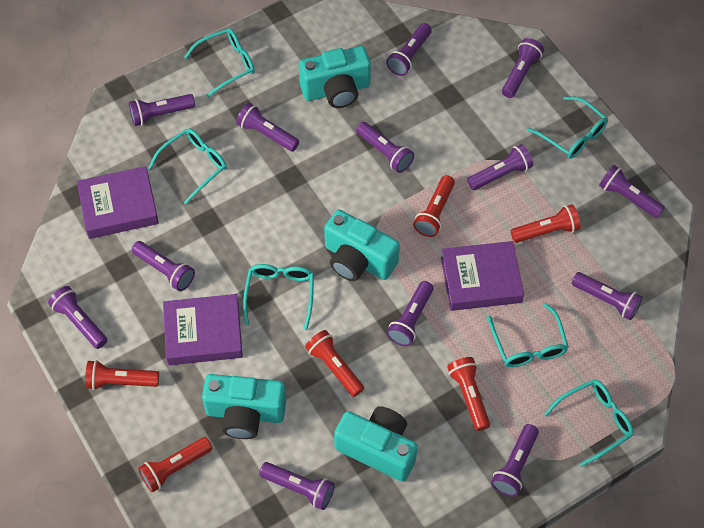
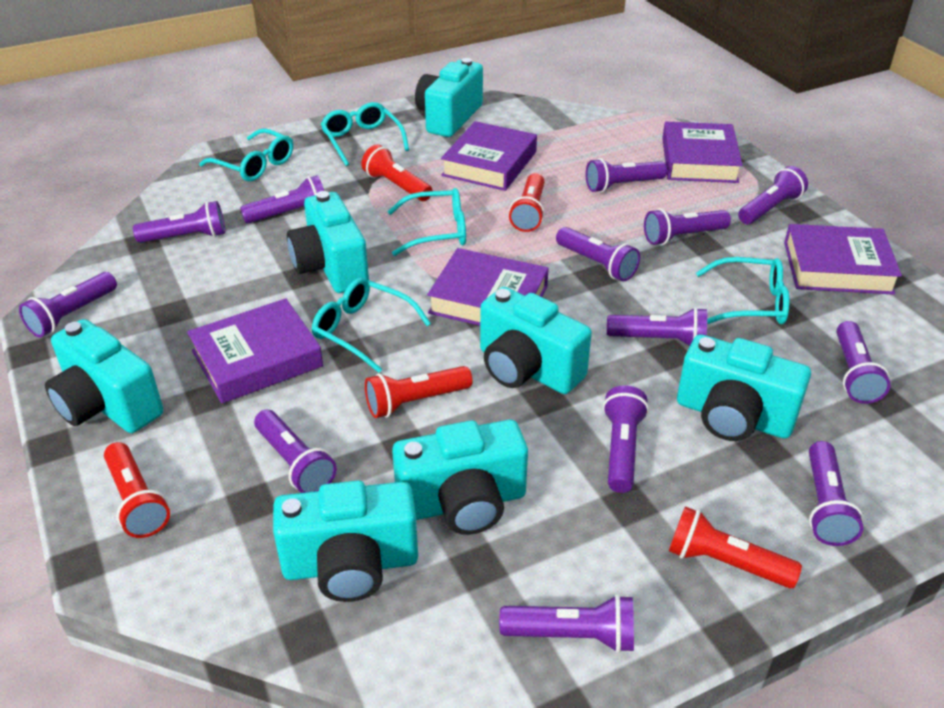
purple book: 3 -> 5
red flashlight: 6 -> 5
turquoise camera: 4 -> 7
turquoise glasses: 6 -> 5

